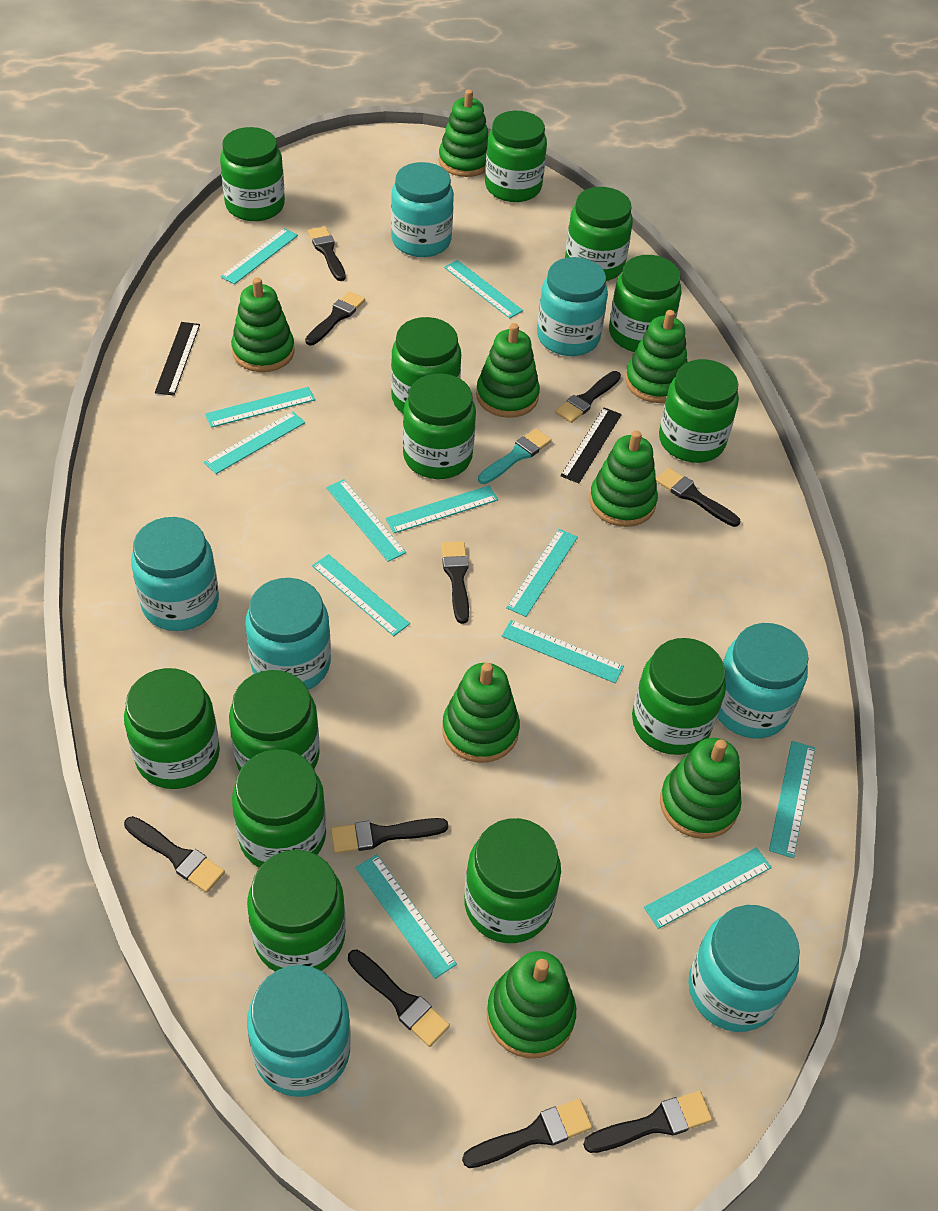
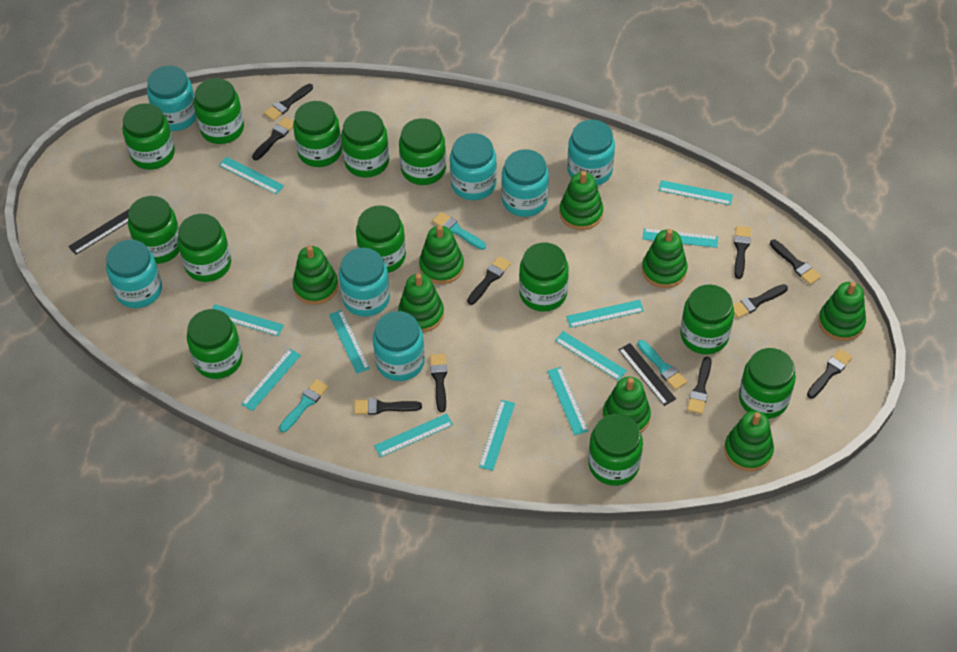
turquoise brush: 1 -> 3
turquoise ruler: 12 -> 11

